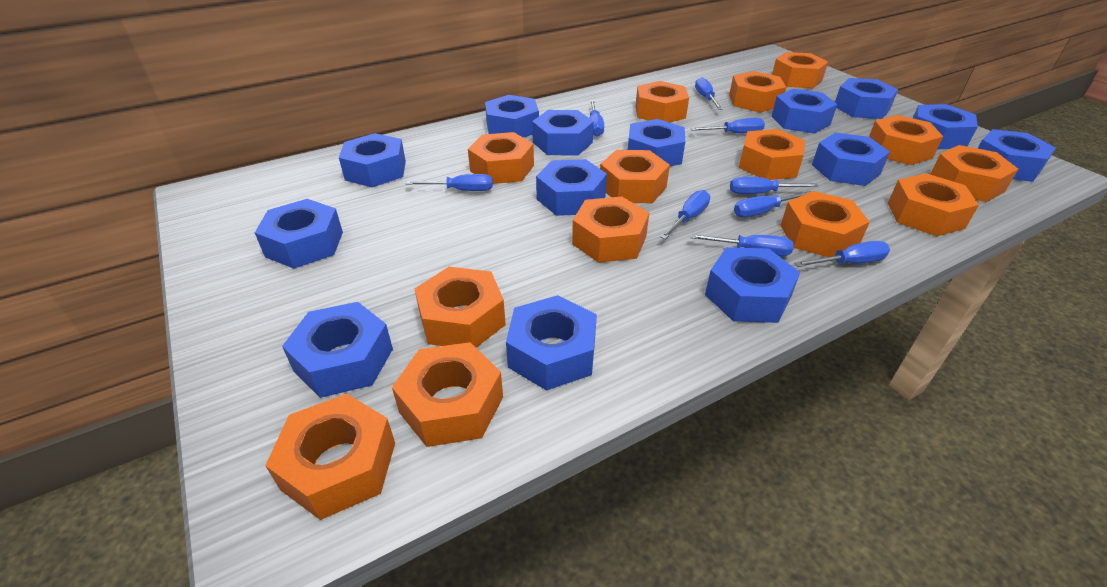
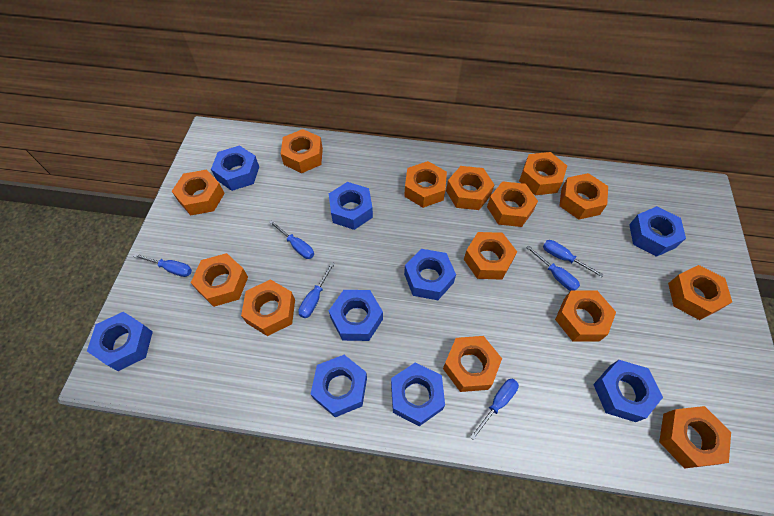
blue nut: 14 -> 9
blue screwdriver: 9 -> 6

